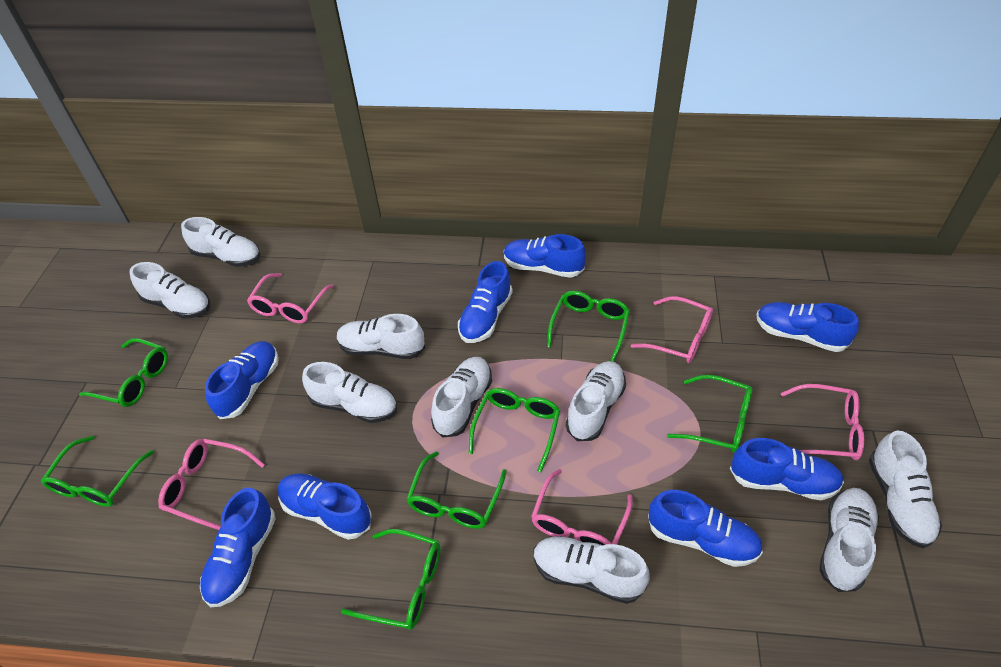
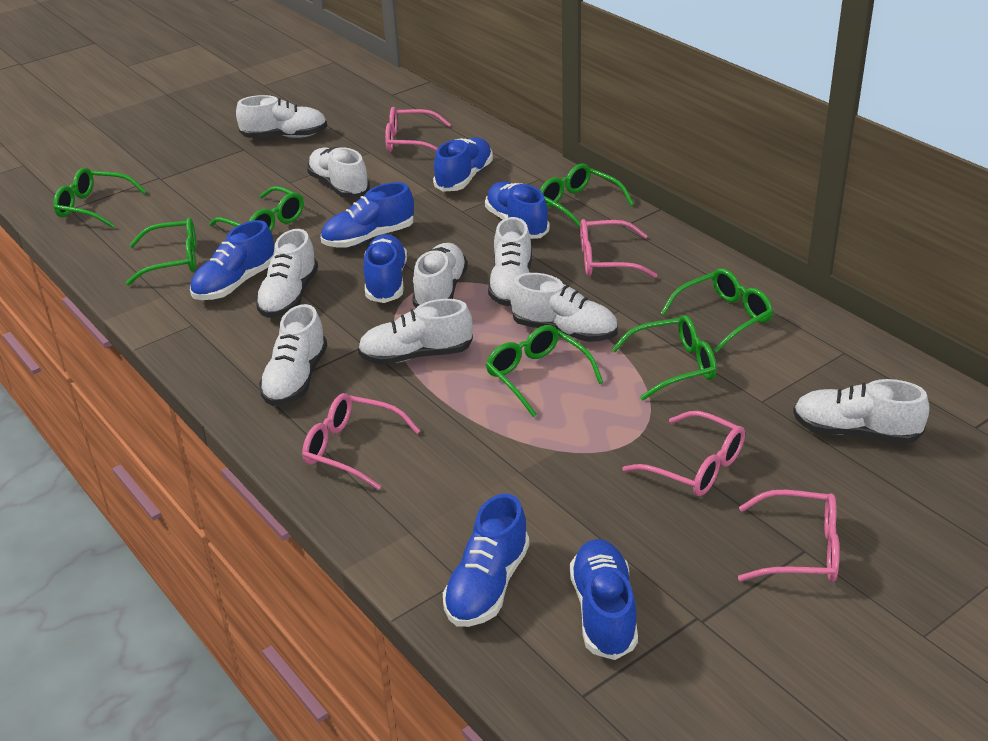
blue shoe: 8 -> 7

